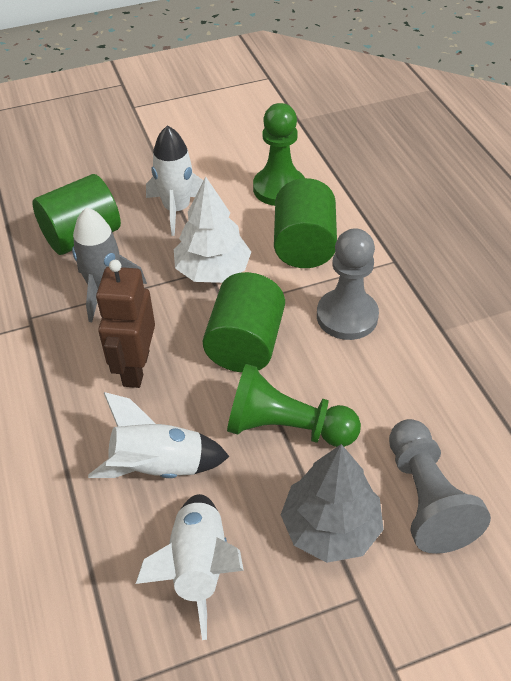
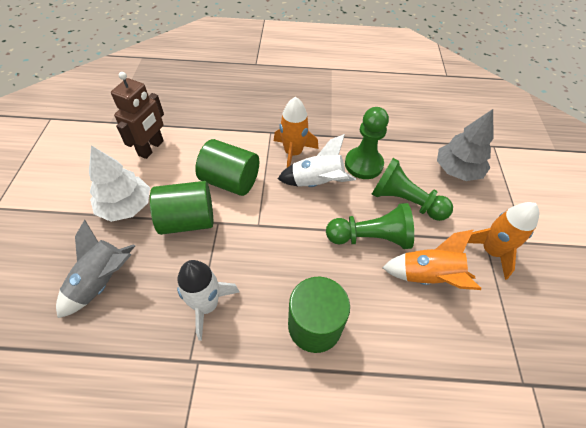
green pawn: 2 -> 3
grey pawn: 2 -> 0
orange rocket: 0 -> 3
white rocket: 3 -> 2

